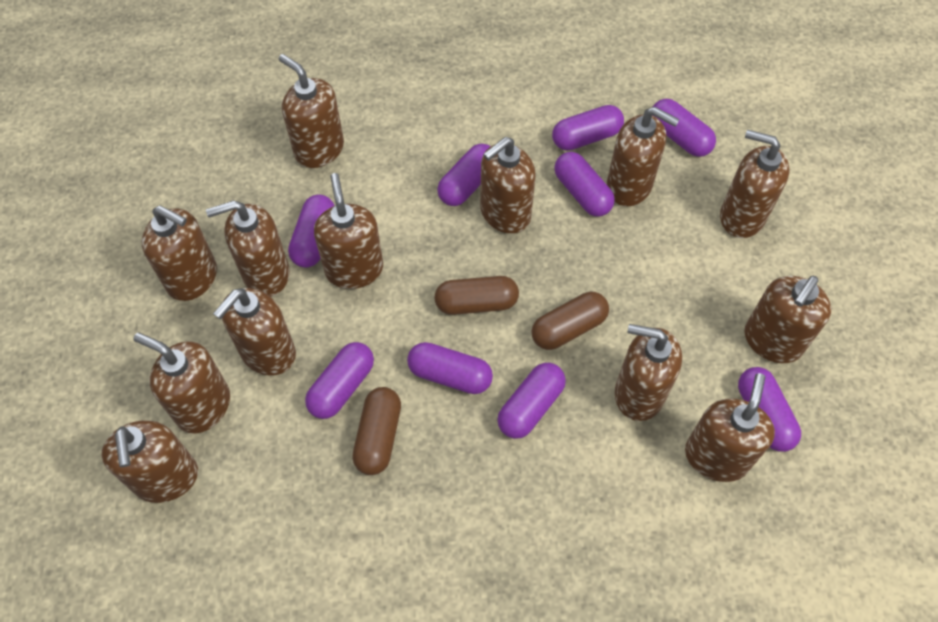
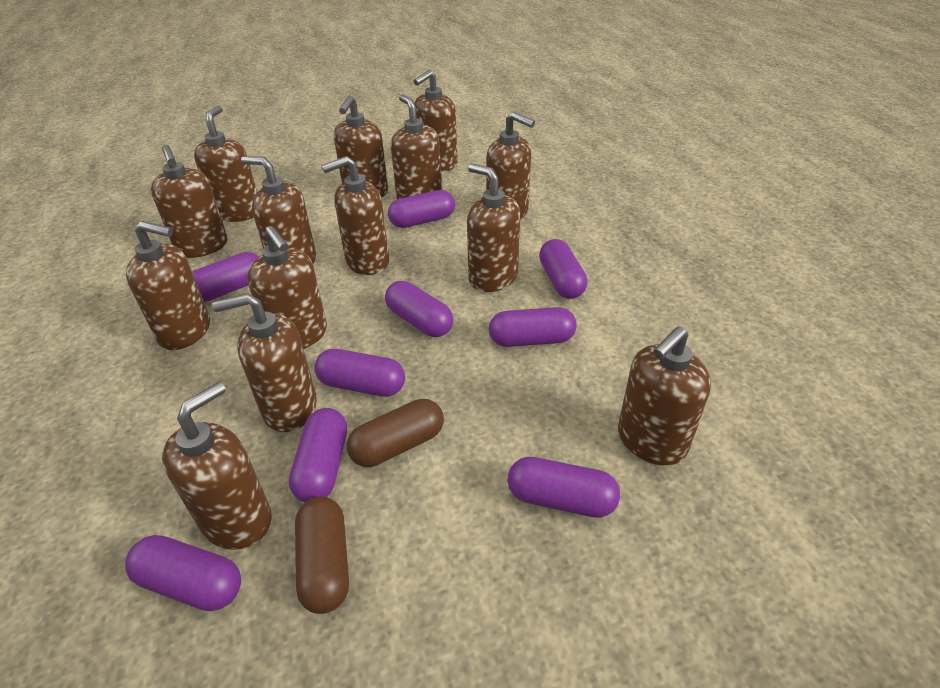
brown capsule: 3 -> 2
brown soap dispenser: 13 -> 14

